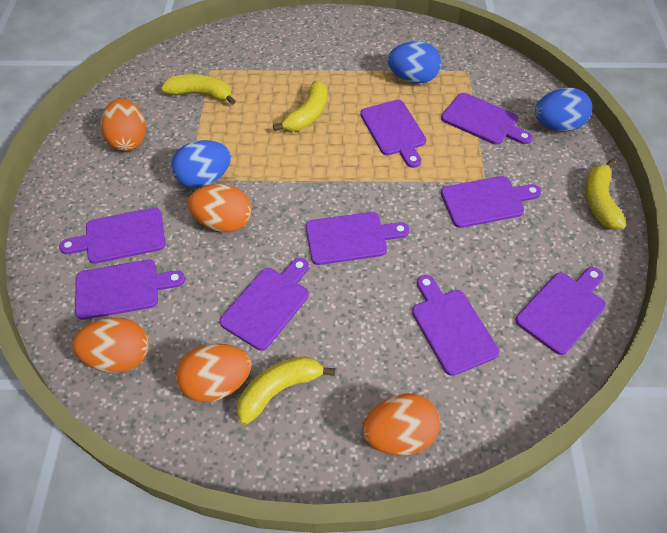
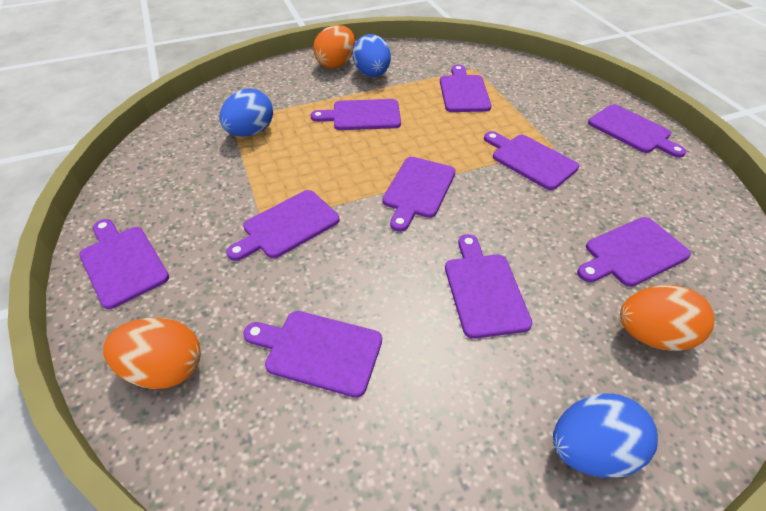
orange egg: 5 -> 3
purple cutting board: 9 -> 10
yellow banana: 4 -> 0

